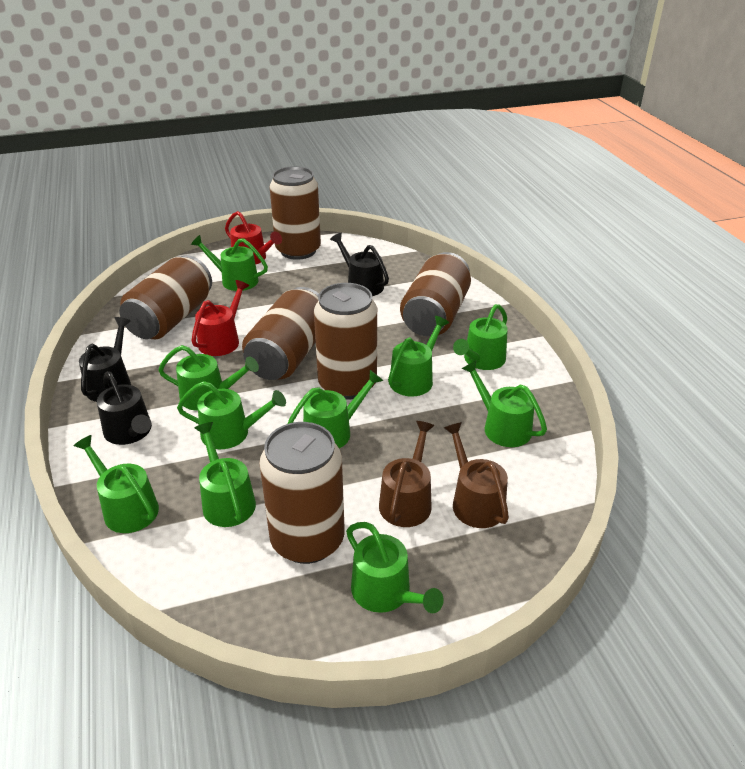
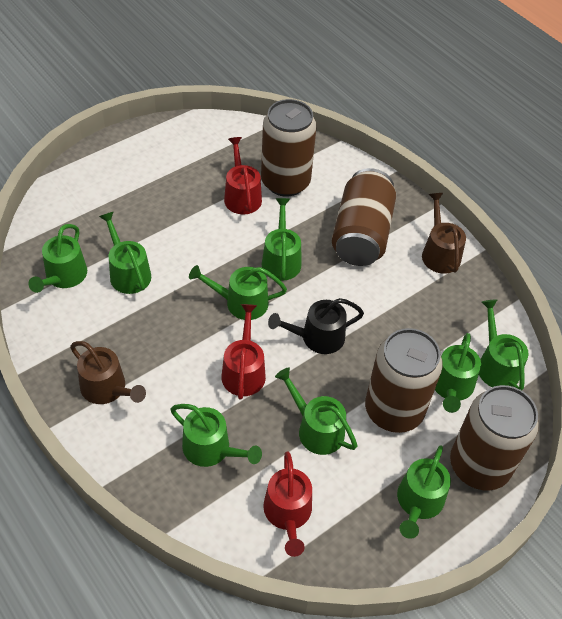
black watering can: 3 -> 1
brown can: 6 -> 4
green watering can: 10 -> 9
red watering can: 2 -> 3

